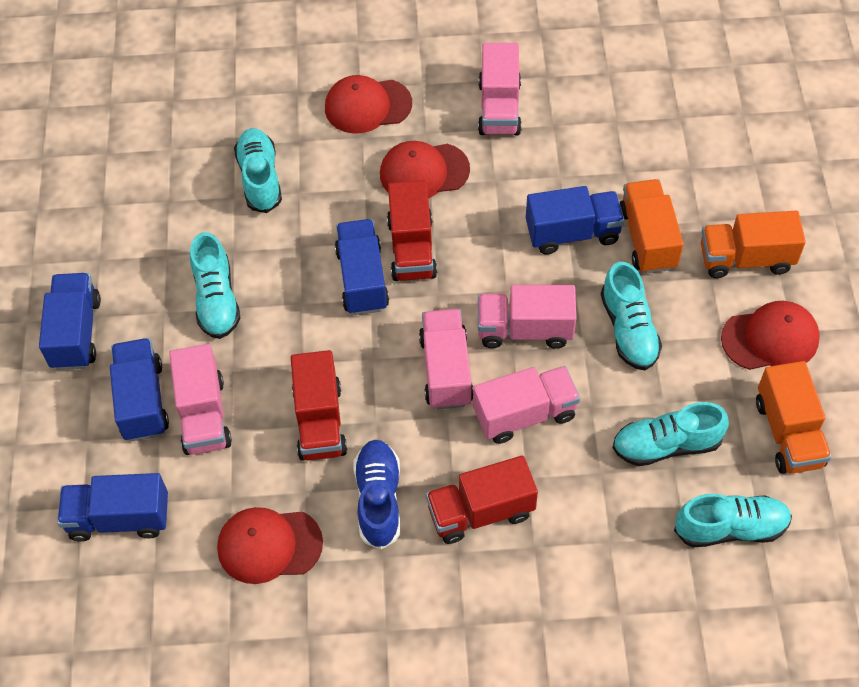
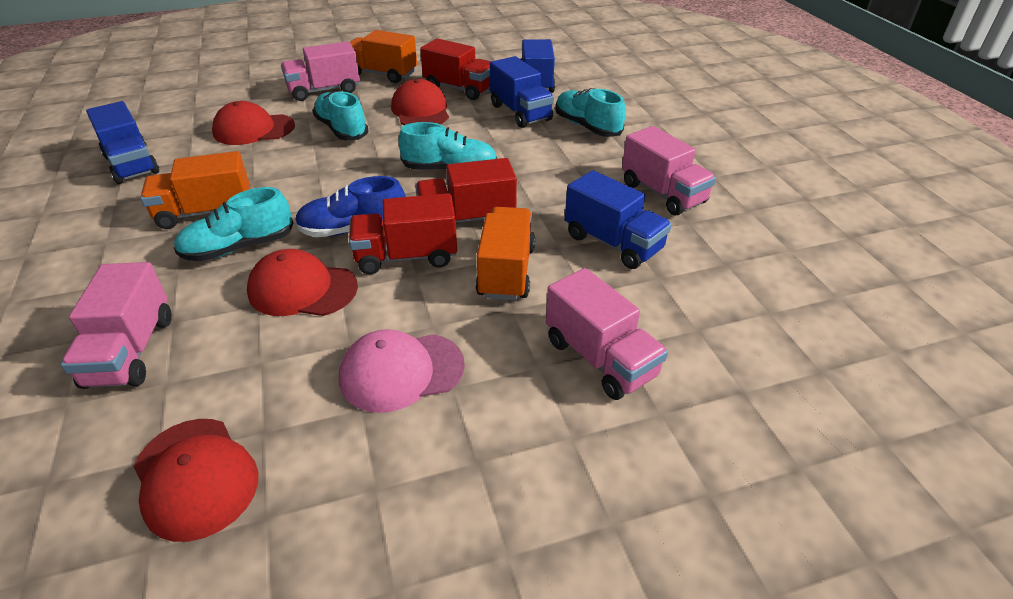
blue truck: 5 -> 4
pink cap: 0 -> 1
pink truck: 5 -> 4
turquoise shoe: 5 -> 4

